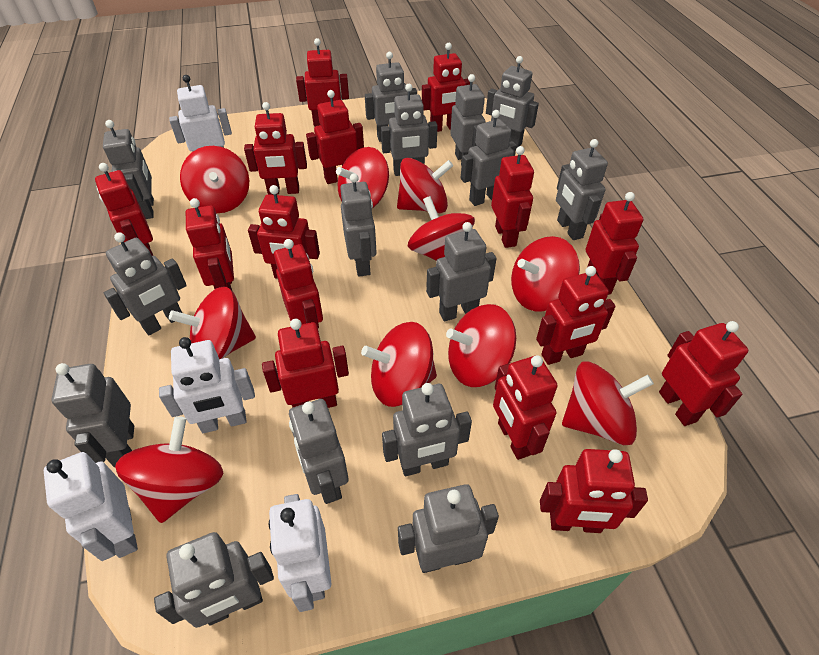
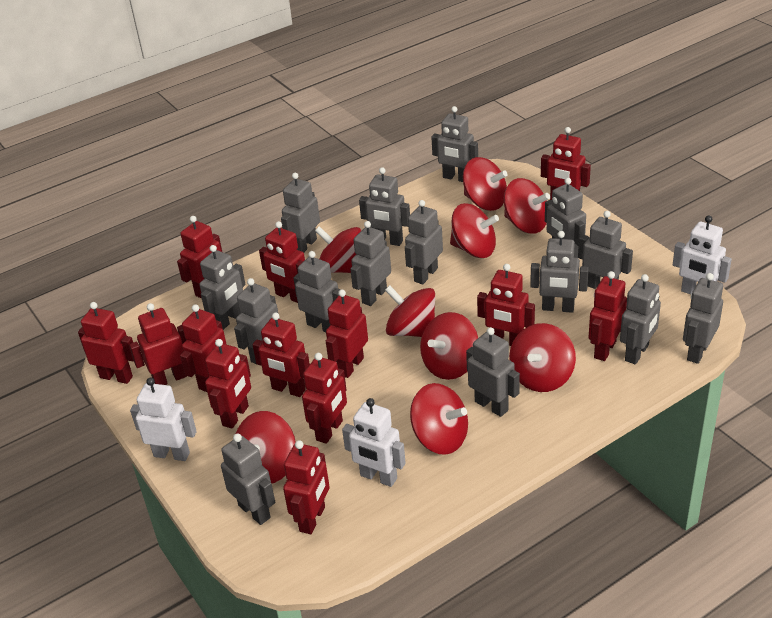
red robot: 15 -> 13
red spinning top: 10 -> 9
white robot: 4 -> 3

